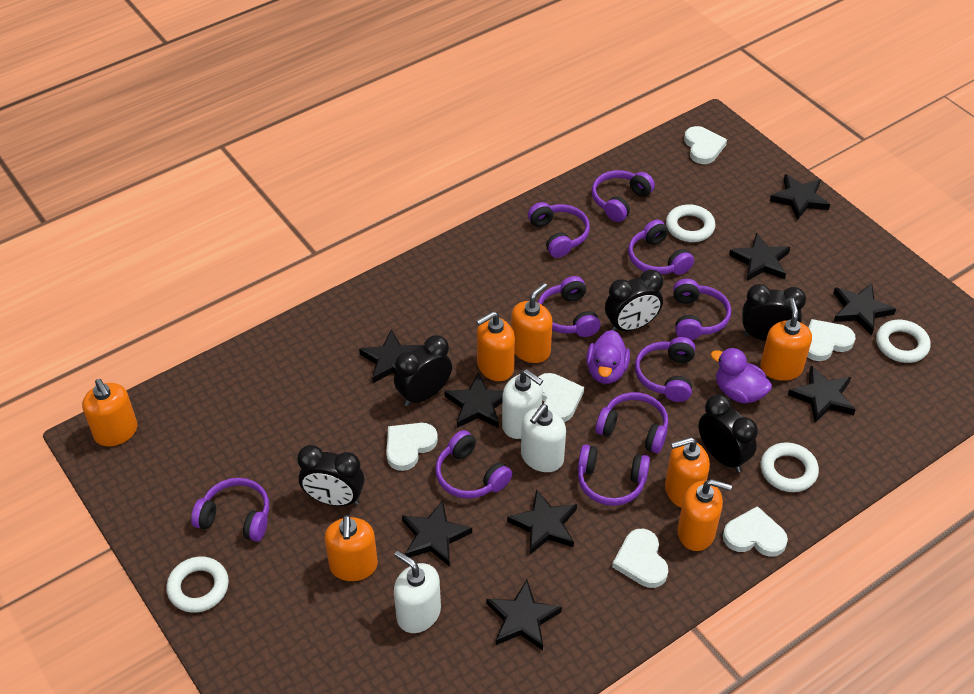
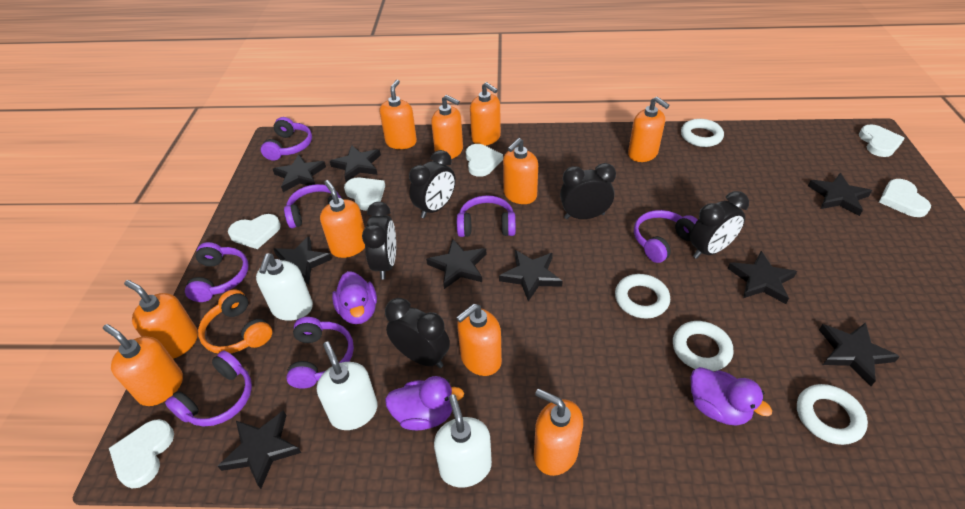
orange headphones: 0 -> 1
orange soap dispenser: 7 -> 10
purple duck: 2 -> 3
purple headphones: 10 -> 7

